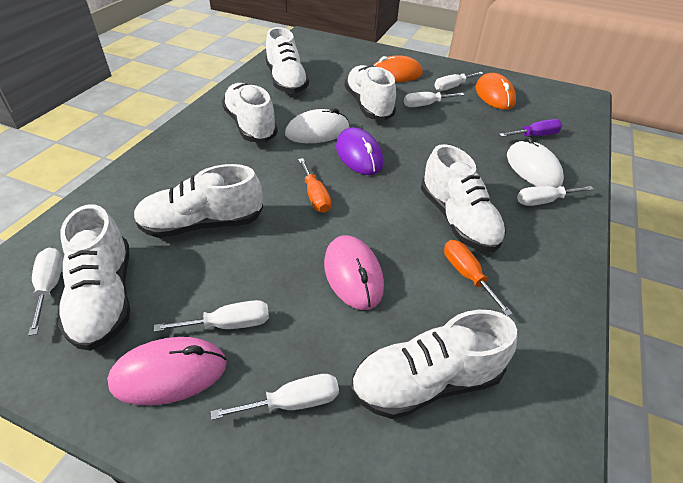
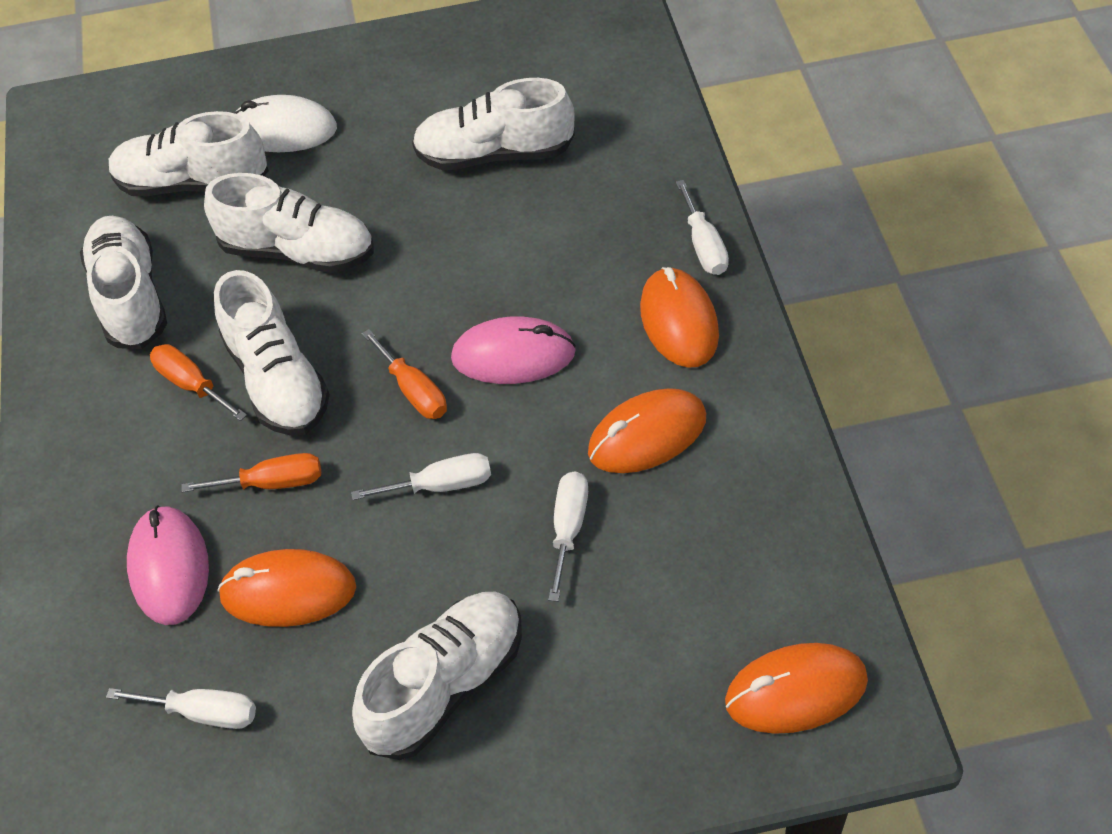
orange mouse: 2 -> 4
orange screwdriver: 2 -> 3
purple mouse: 1 -> 0
purple screwdriver: 1 -> 0
white mouse: 2 -> 1
white screwdriver: 6 -> 4
white shoe: 7 -> 6

